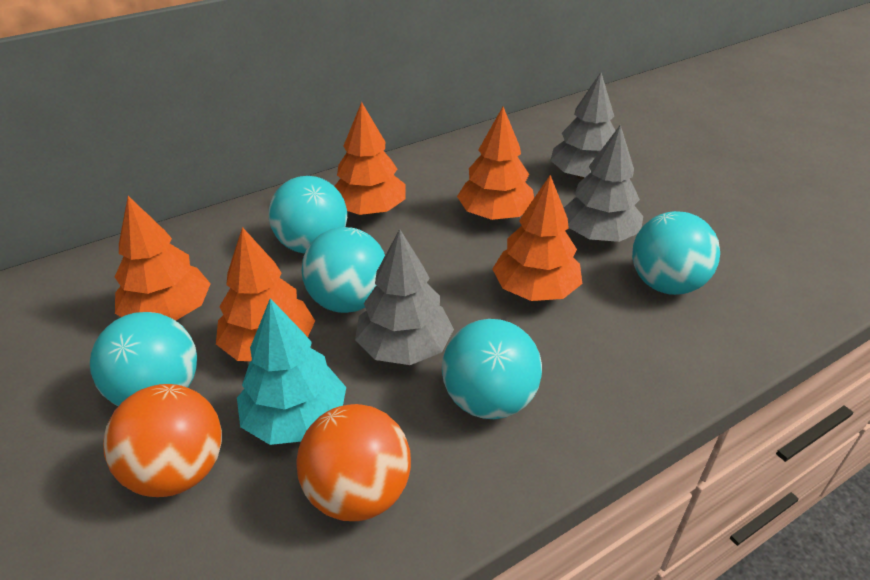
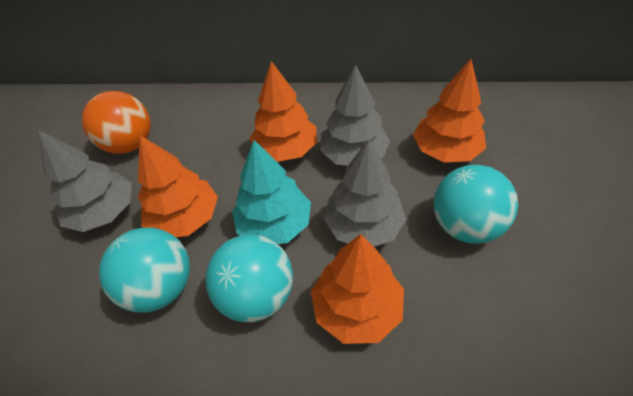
orange ball: 2 -> 1
orange tree: 5 -> 4
turquoise ball: 5 -> 3

